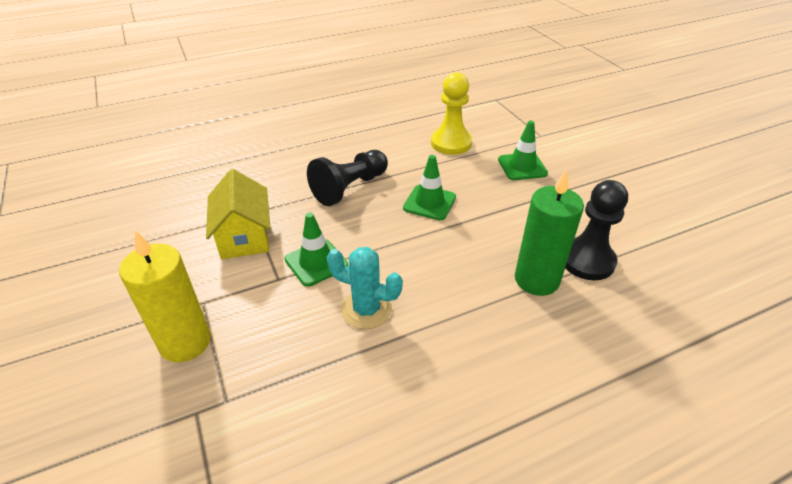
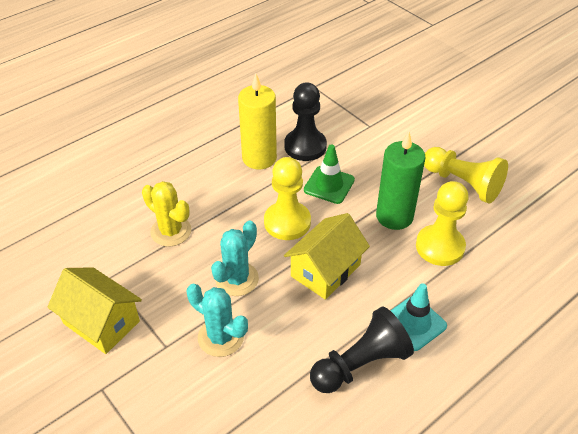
green traffic cone: 3 -> 1
turquoise cactus: 1 -> 2
turquoise traffic cone: 0 -> 1
yellow cactus: 0 -> 1
yellow house: 1 -> 2
yellow pawn: 1 -> 3

